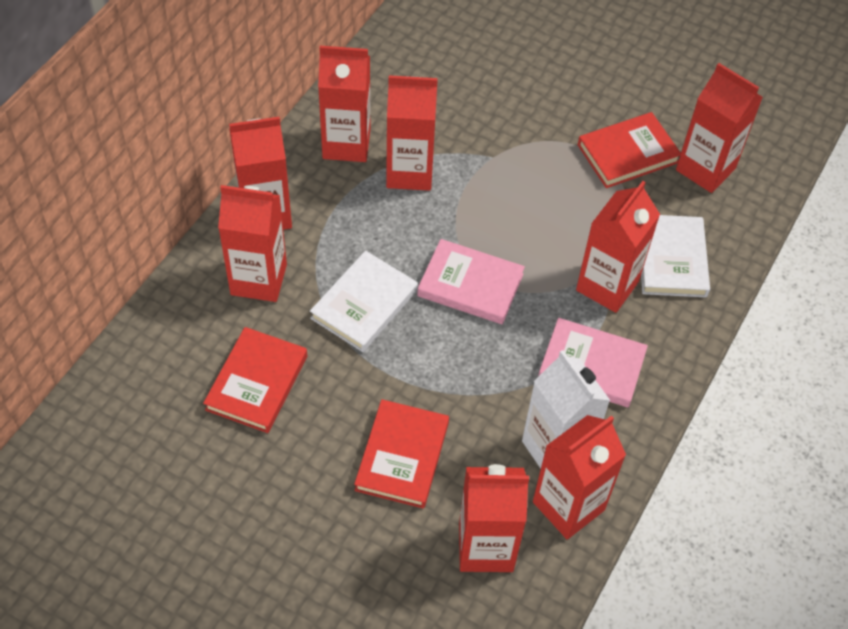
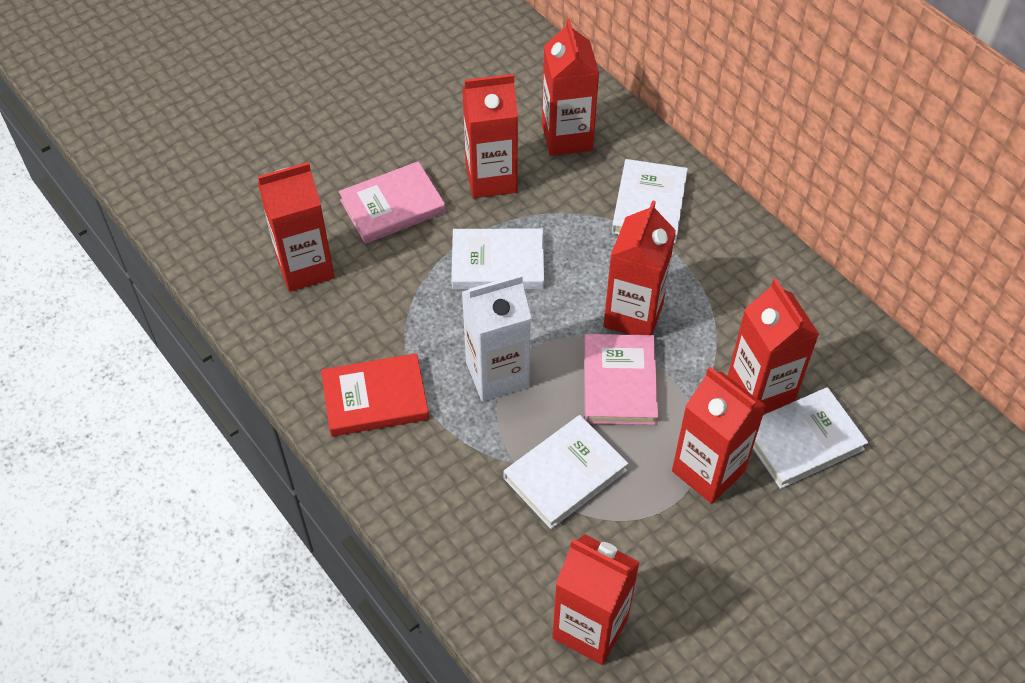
red book: 3 -> 1
red carton: 8 -> 7
white book: 2 -> 4

